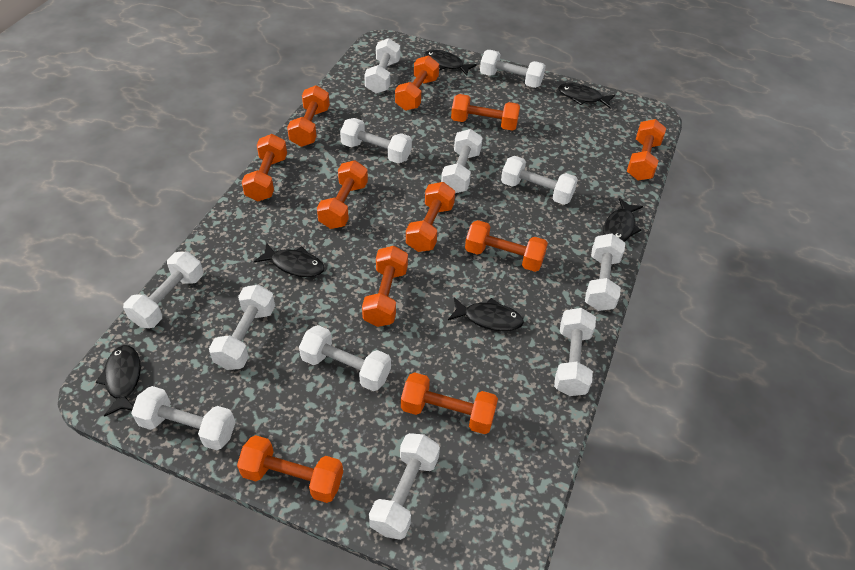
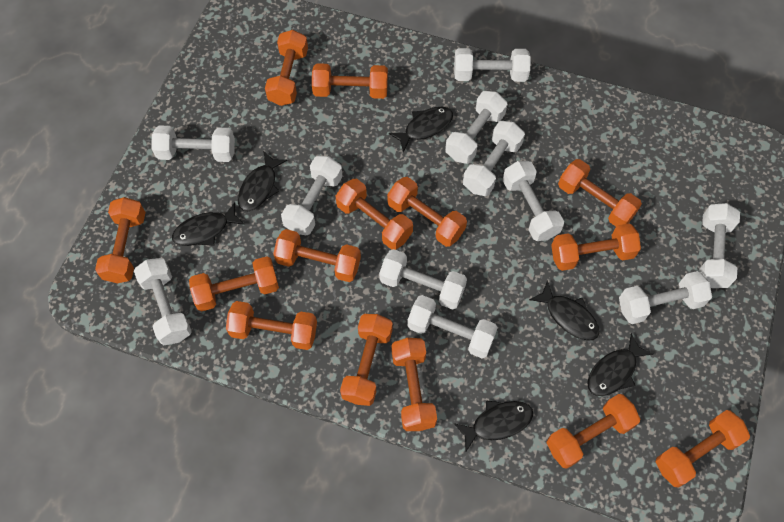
orange dumbbell: 11 -> 14
white dumbbell: 12 -> 11

